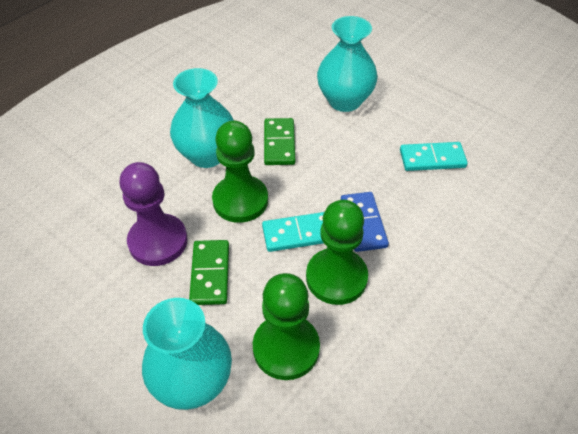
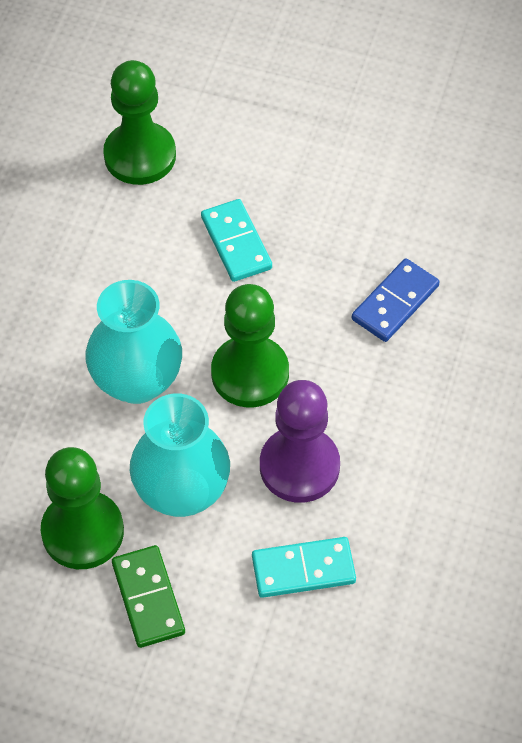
green domino: 2 -> 1
turquoise vase: 3 -> 2

